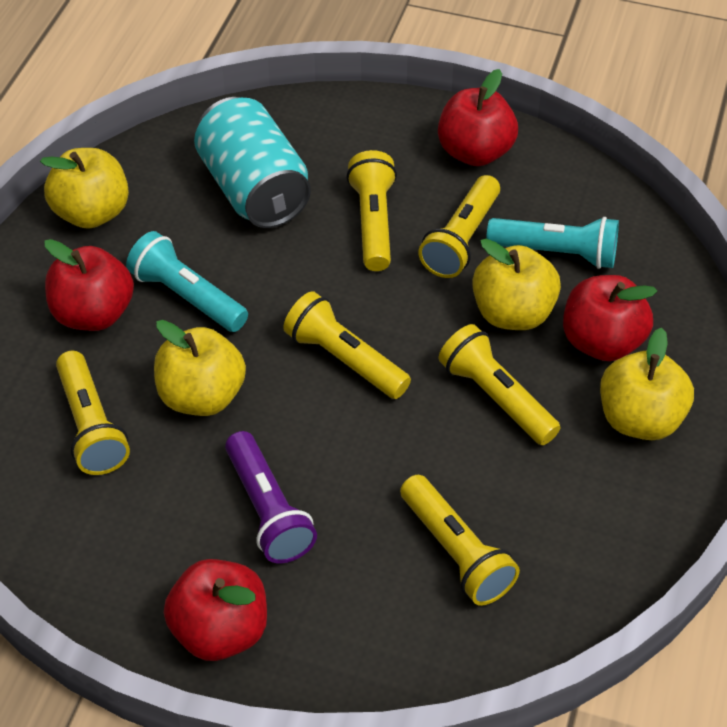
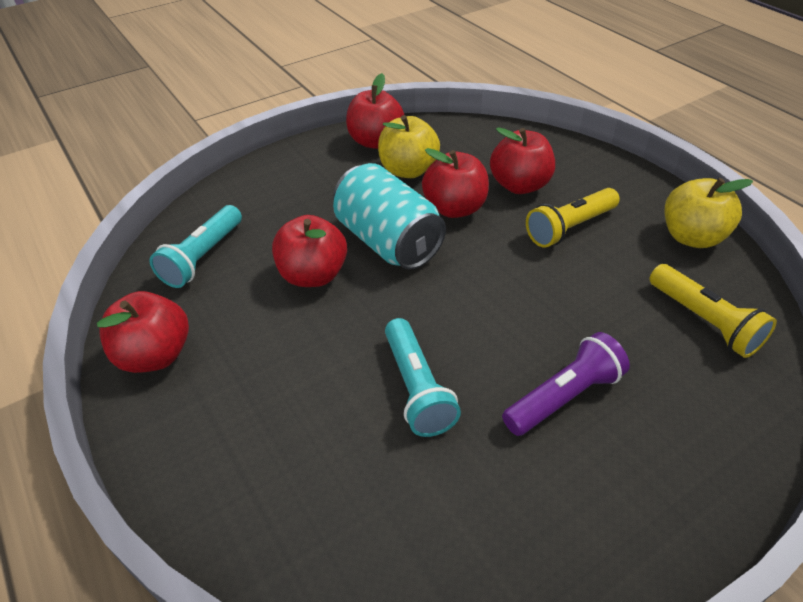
red apple: 4 -> 5
yellow apple: 4 -> 2
yellow flashlight: 6 -> 2

